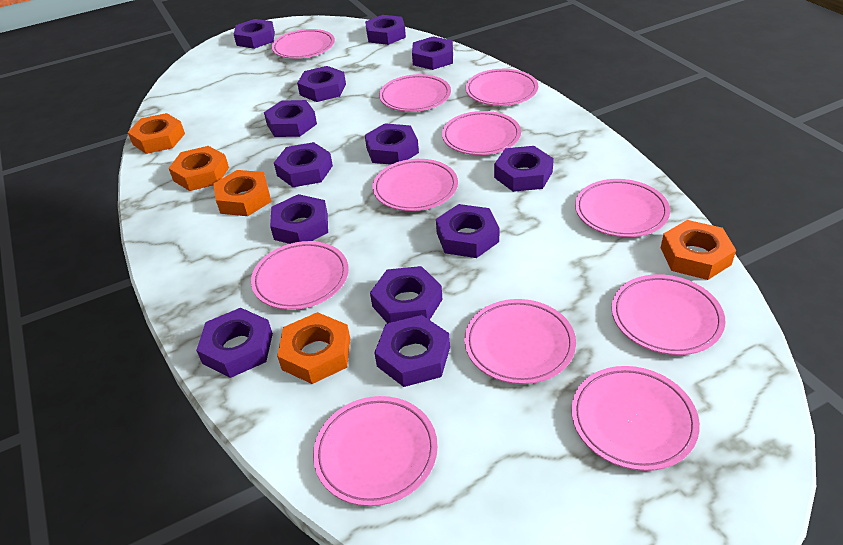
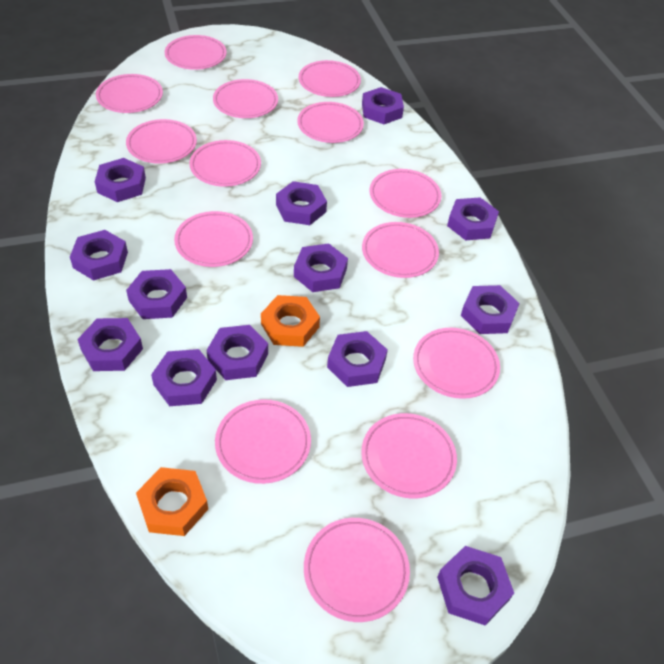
orange nut: 5 -> 2
pink plate: 11 -> 14

